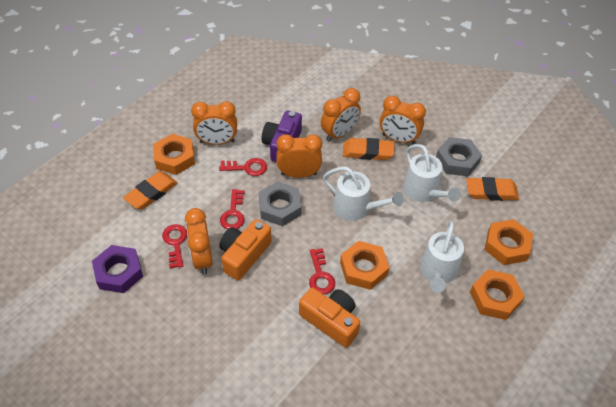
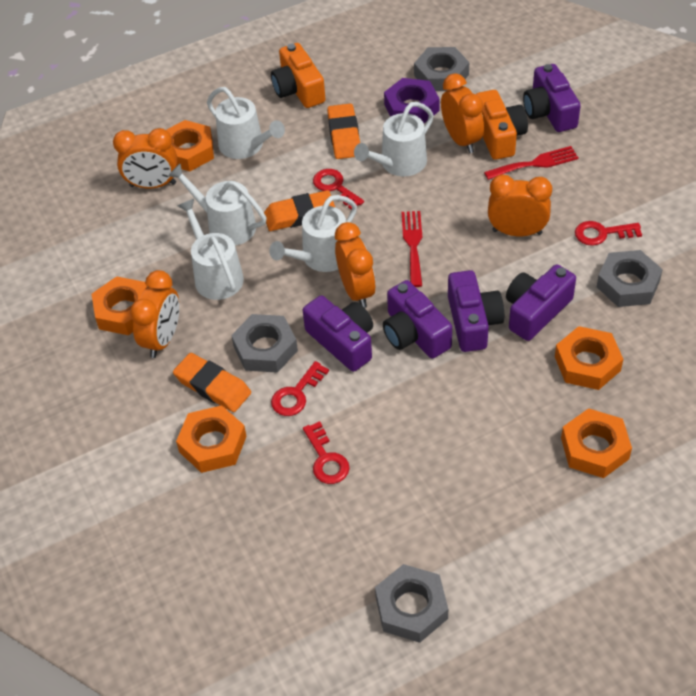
grey nut: 2 -> 4
orange nut: 4 -> 5
purple camera: 1 -> 5
red fork: 0 -> 2
white watering can: 3 -> 5

